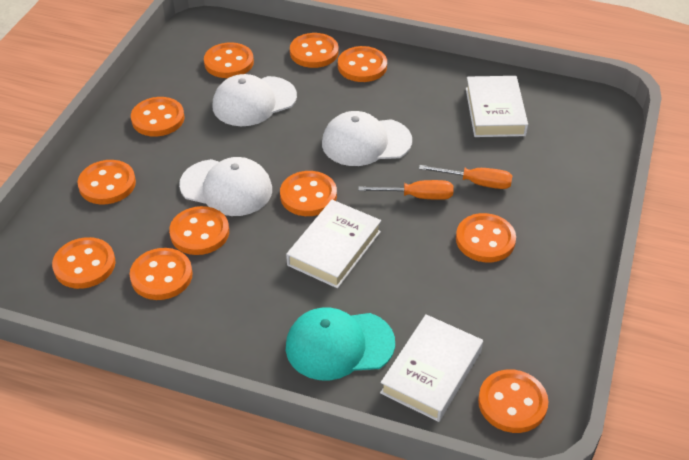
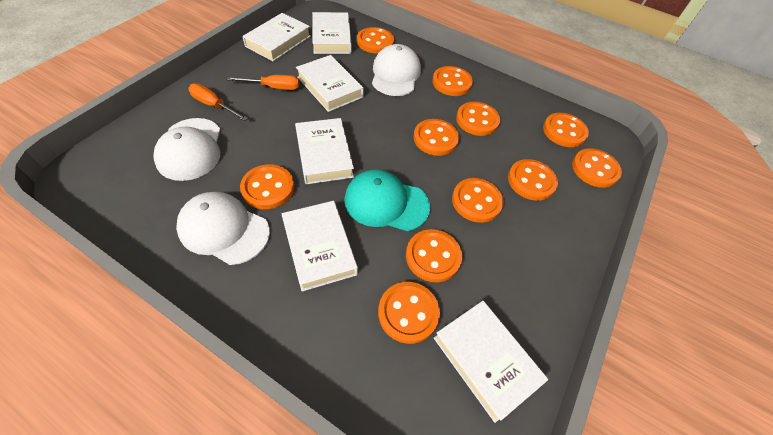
white book: 3 -> 6

